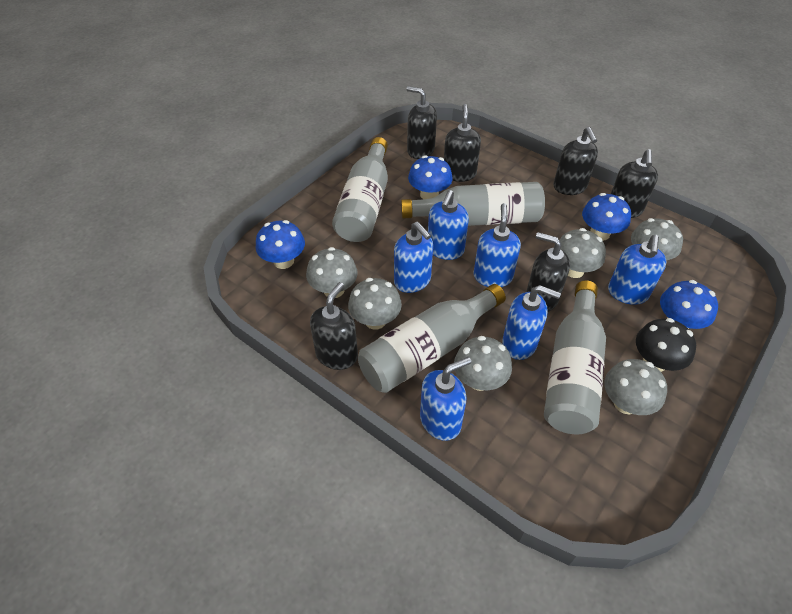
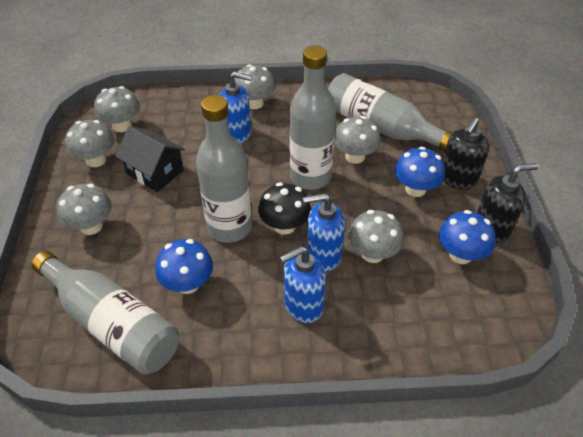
black house: 0 -> 1
black soap dispenser: 6 -> 2
blue mushroom: 4 -> 3
blue soap dispenser: 6 -> 3

